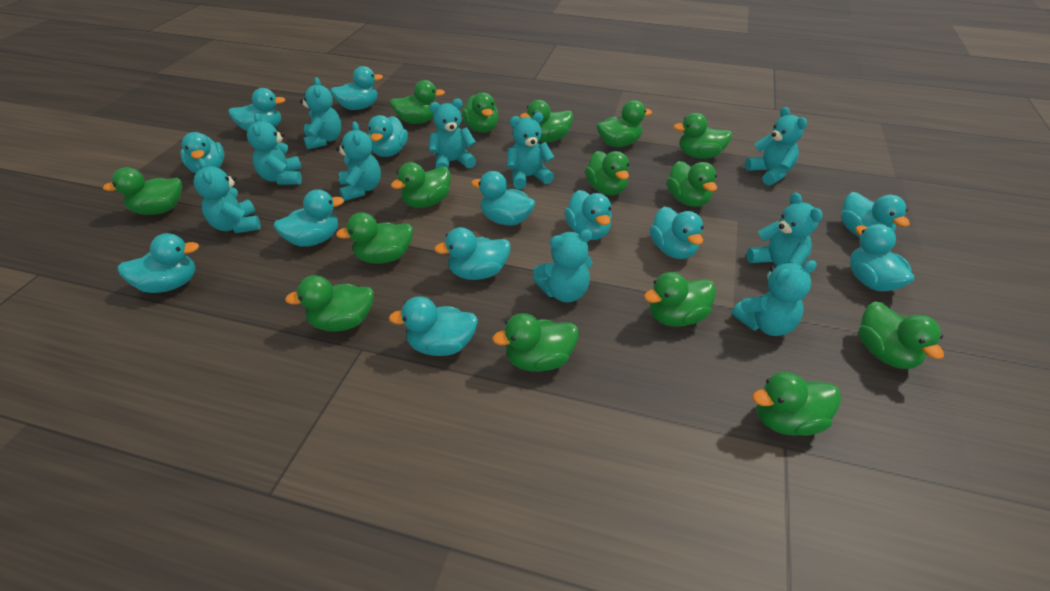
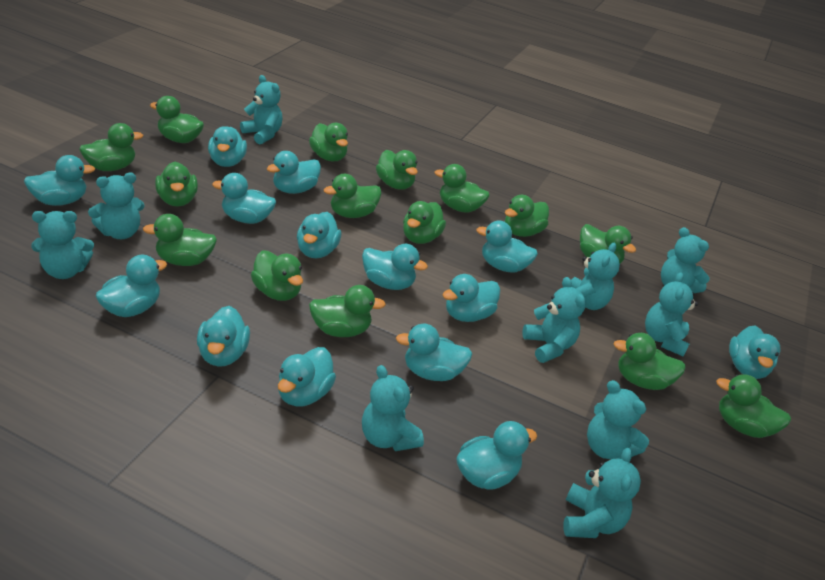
turquoise duck: 13 -> 14

